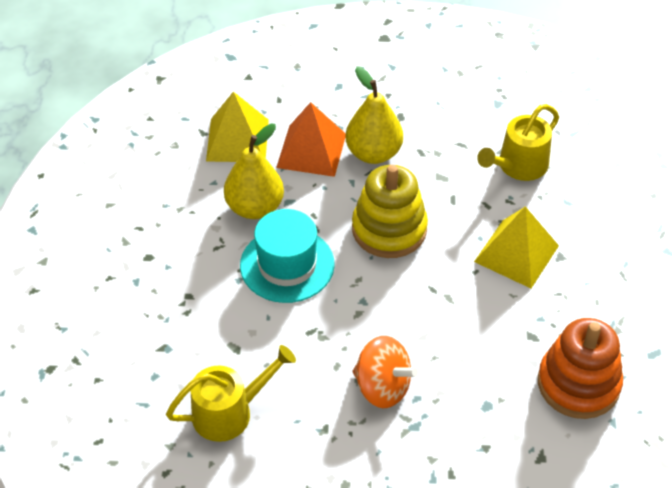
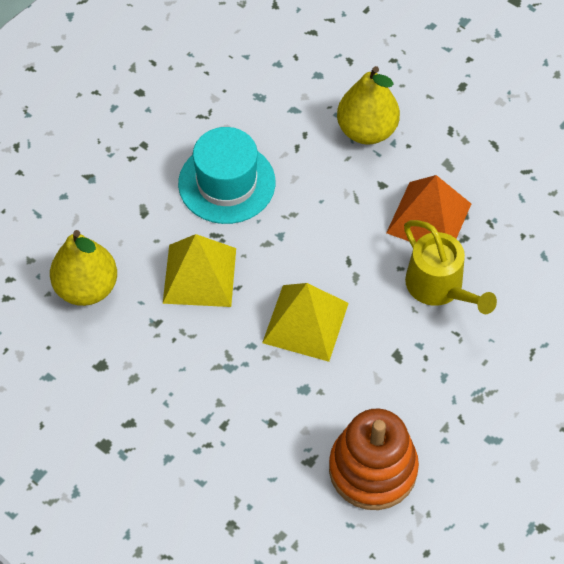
orange spinning top: 1 -> 0
yellow stacking toy: 1 -> 0
yellow watering can: 2 -> 1

